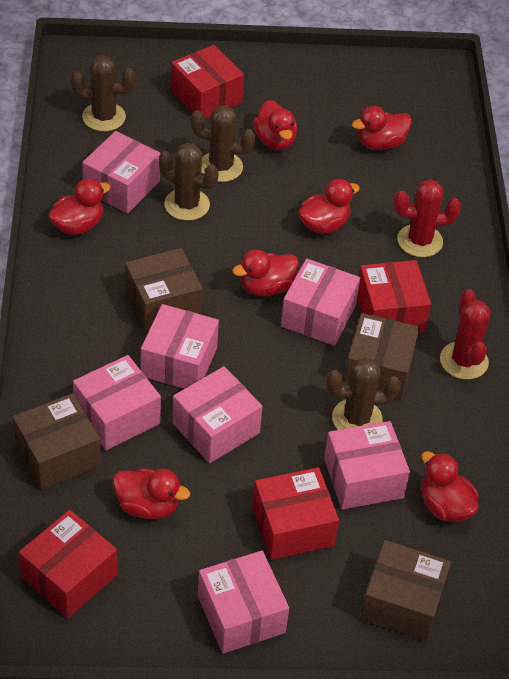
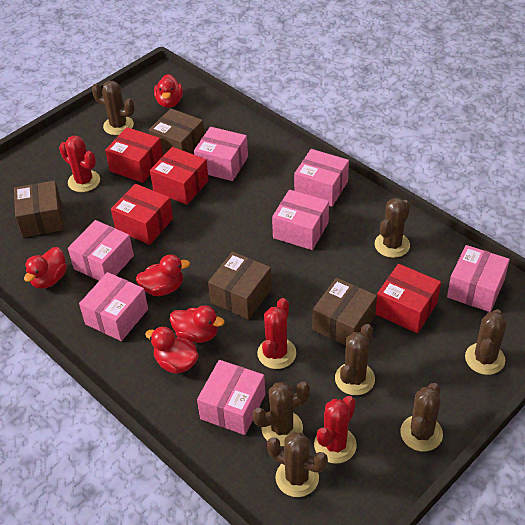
brown cactus: 4 -> 7
red cactus: 2 -> 3
red duck: 7 -> 5

